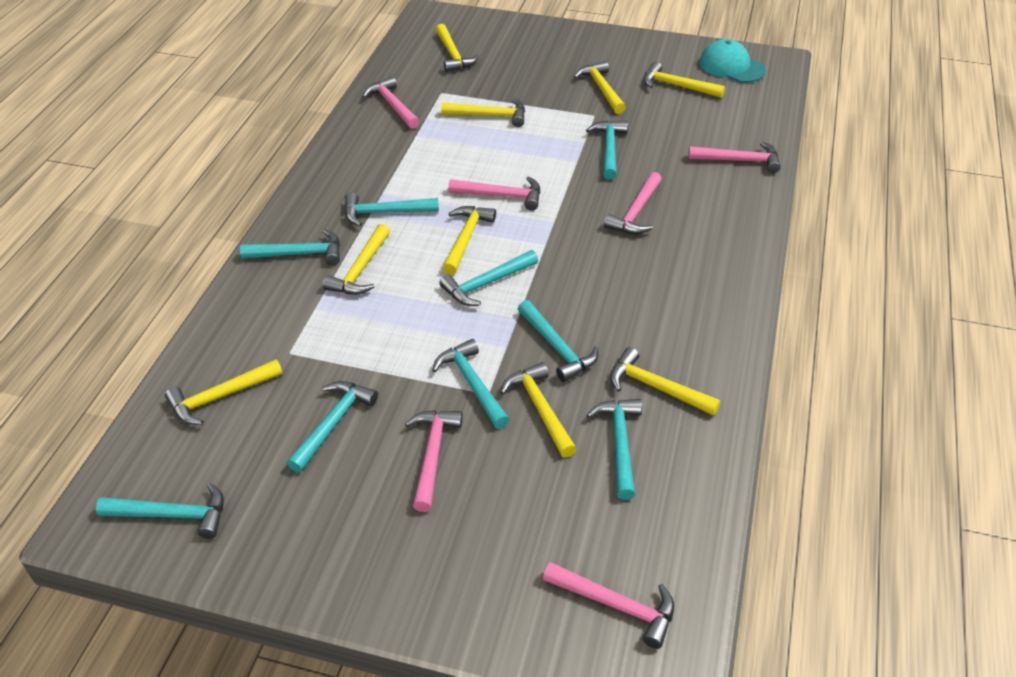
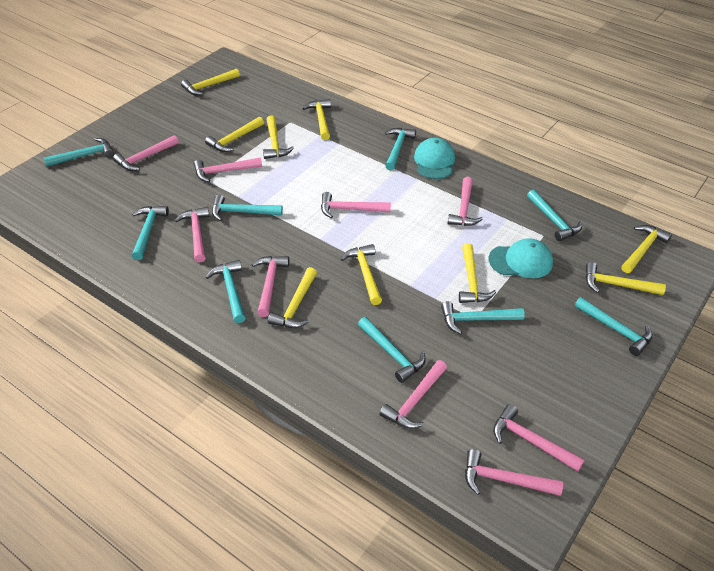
pink hammer: 6 -> 9
turquoise cap: 1 -> 2

